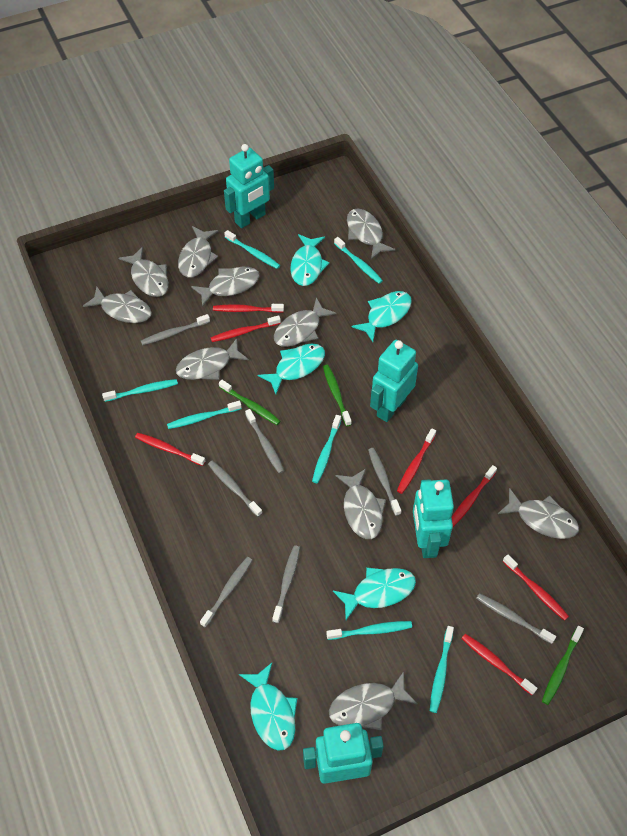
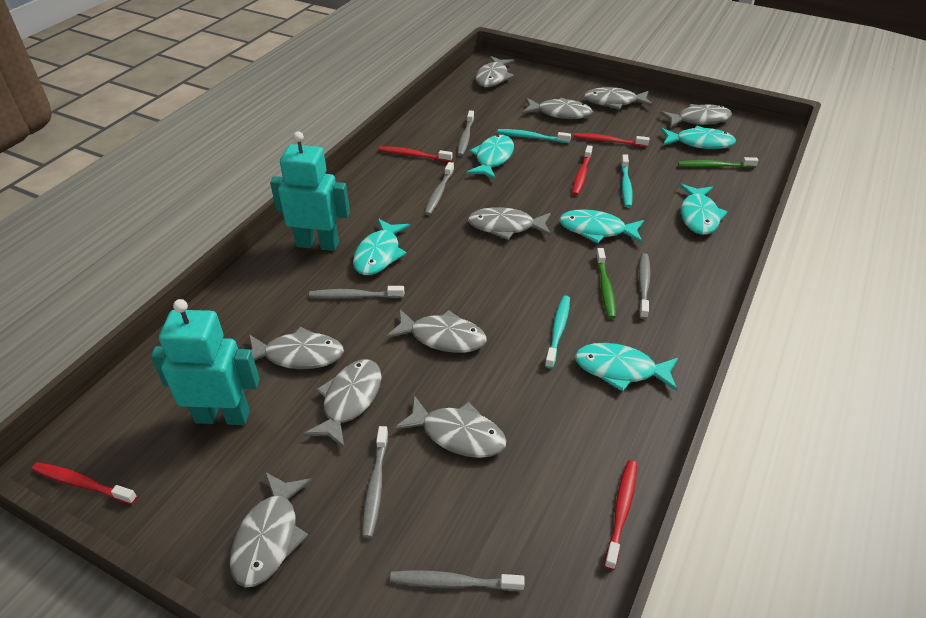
green toothbrush: 3 -> 2
grey toothbrush: 7 -> 6
red toothbrush: 7 -> 5
turquoise fish: 5 -> 6
turquoise robot: 4 -> 2
turquoise toothbrush: 7 -> 3

